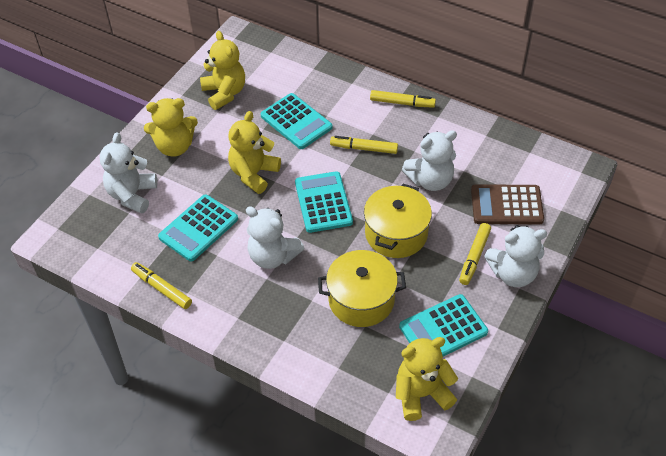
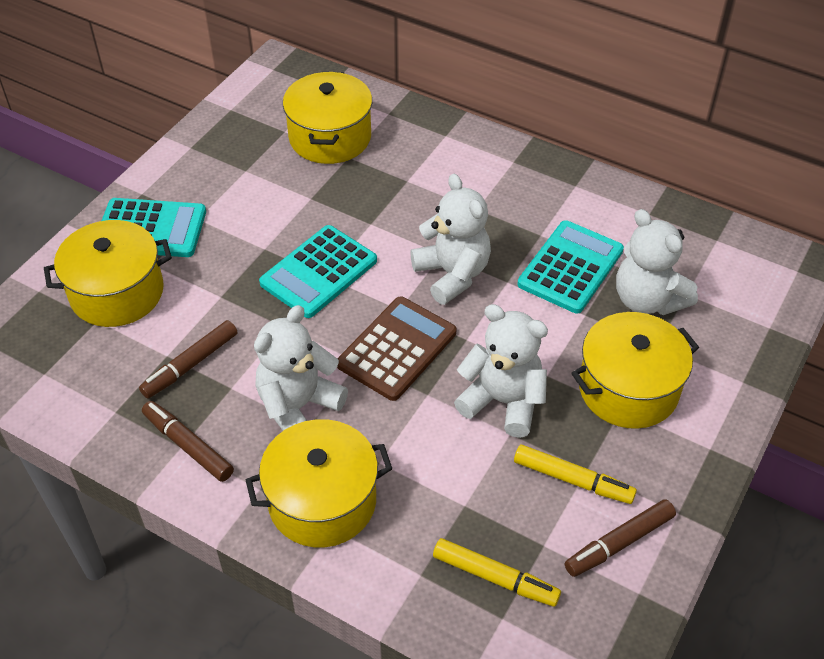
brown marker: 0 -> 3
turquoise calculator: 4 -> 3
yellow marker: 4 -> 2
yellow pot: 2 -> 4
yellow teddy bear: 4 -> 0

